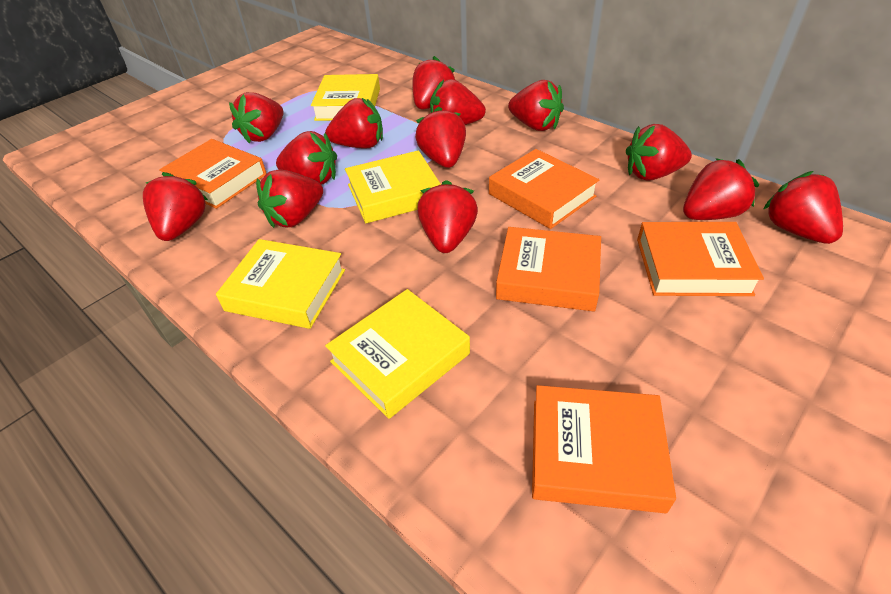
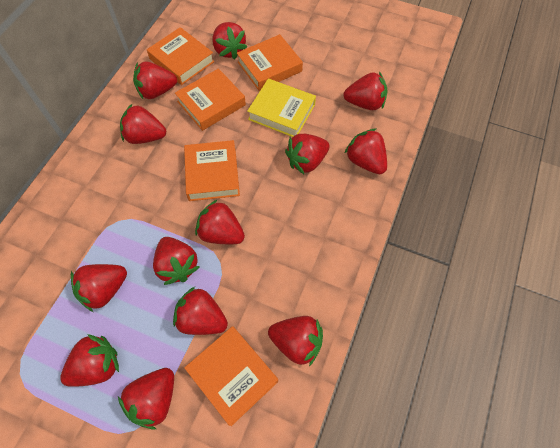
yellow book: 4 -> 1

